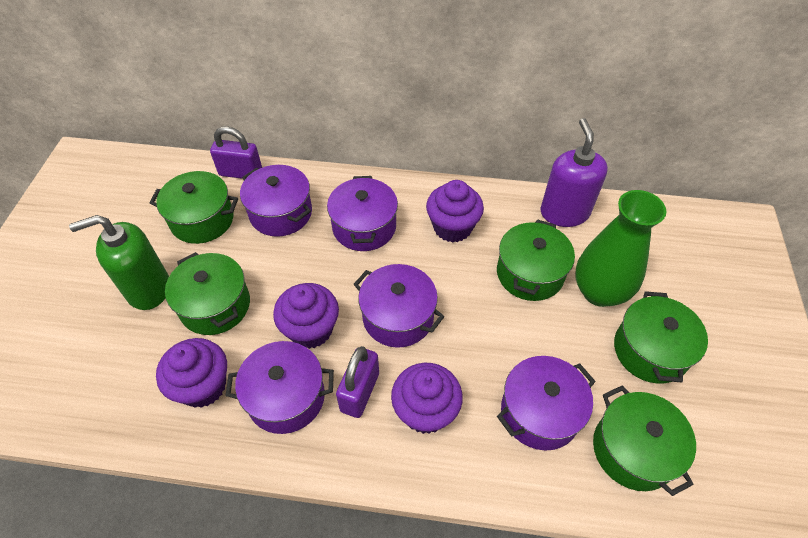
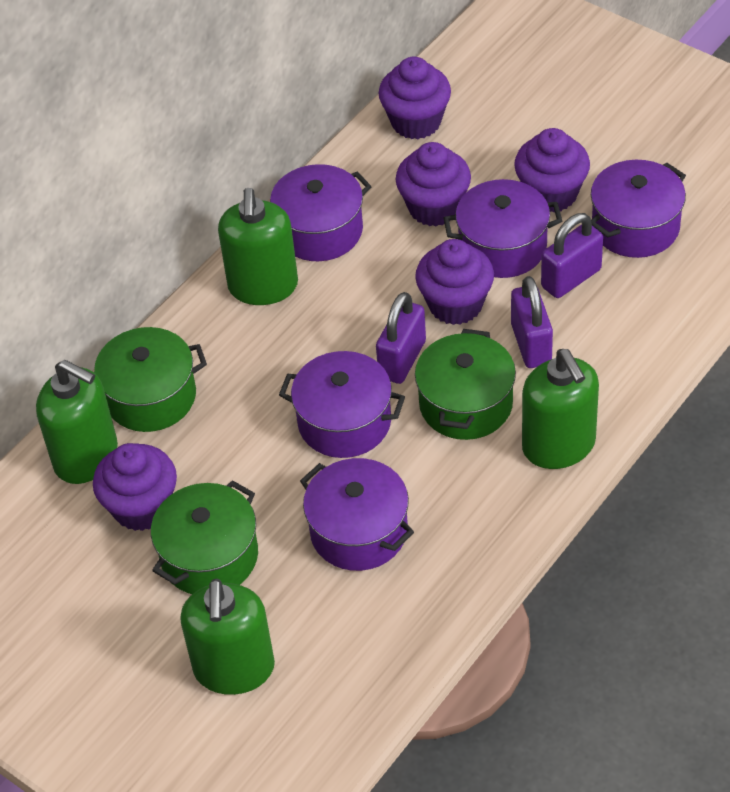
green pot: 5 -> 3
green soap dispenser: 1 -> 4
green vase: 1 -> 0
purple cupcake: 4 -> 5
purple padlock: 2 -> 3
purple soap dispenser: 1 -> 0

